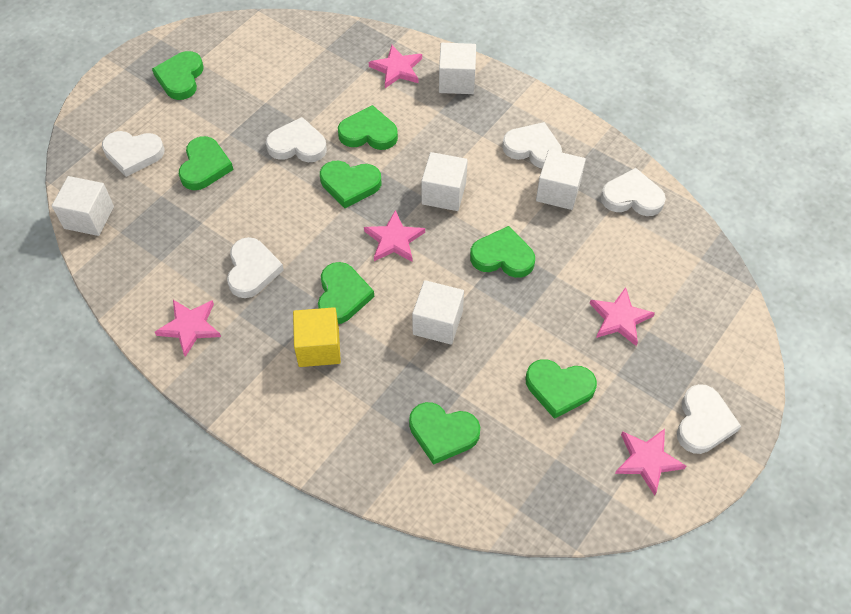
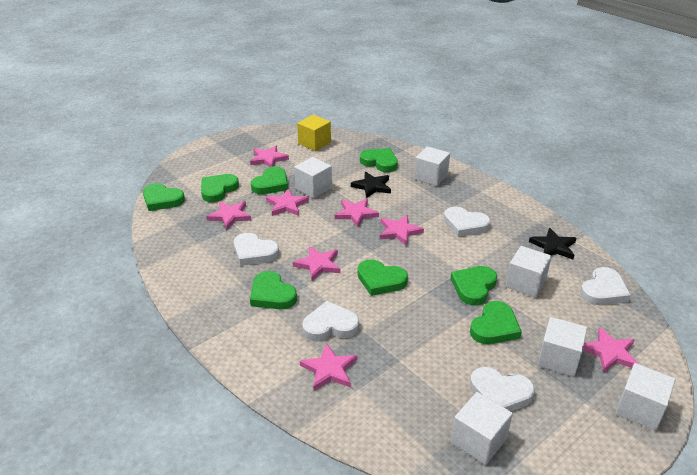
black star: 0 -> 2
pink star: 5 -> 8
white cube: 5 -> 6
white heart: 6 -> 5

